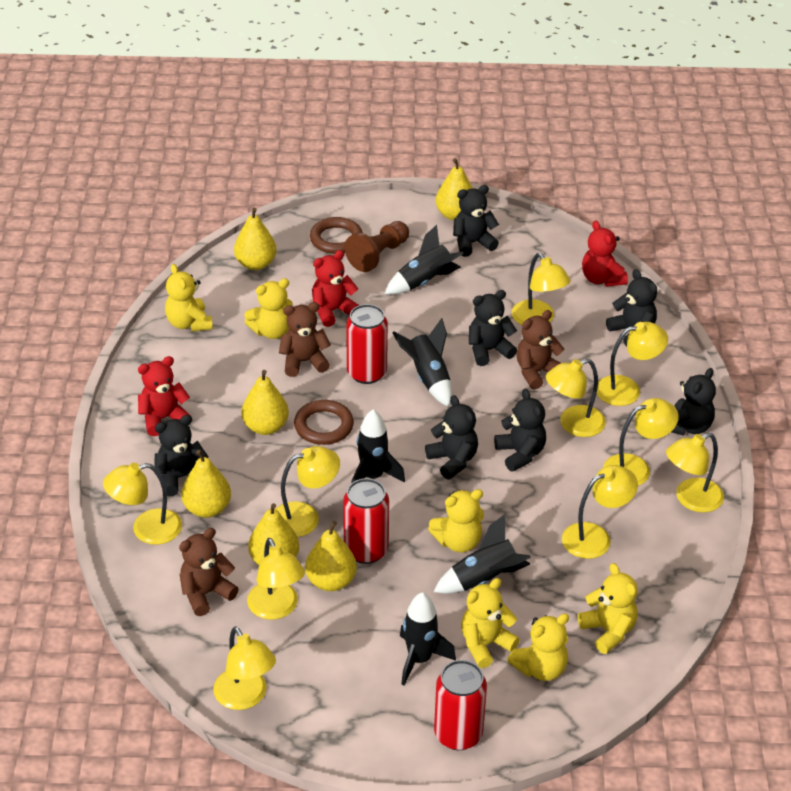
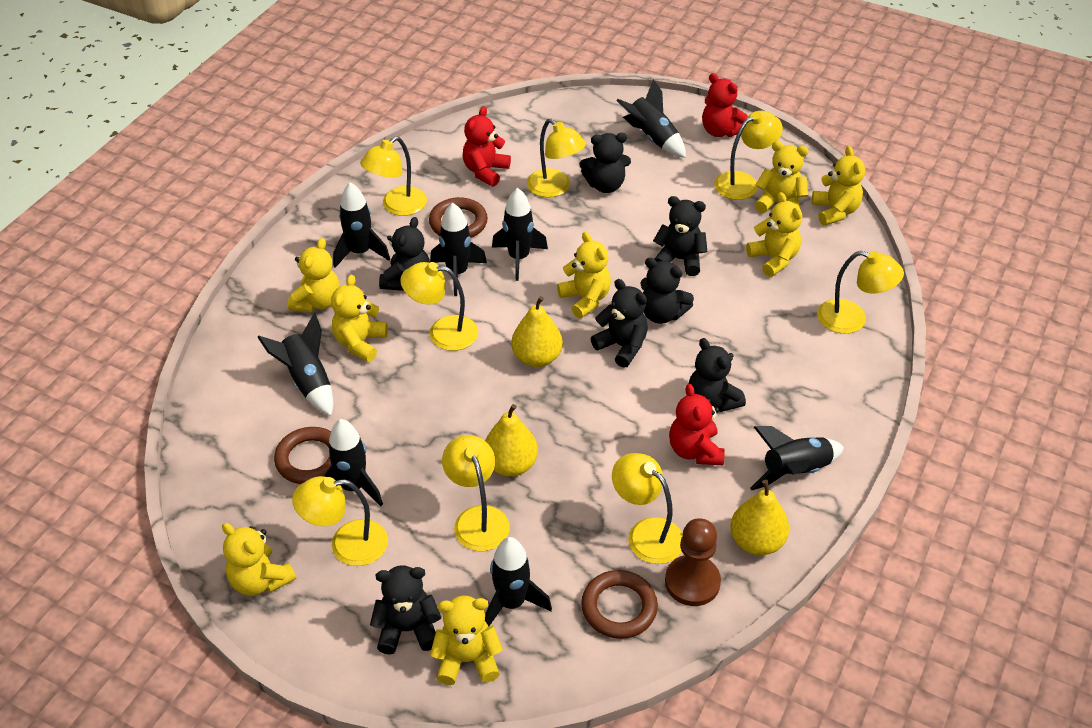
black rocket: 5 -> 8
brown ring: 2 -> 3
brown teddy bear: 3 -> 0
red can: 3 -> 0
yellow lamp: 10 -> 8
yellow pear: 6 -> 3
yellow teddy bear: 6 -> 8

